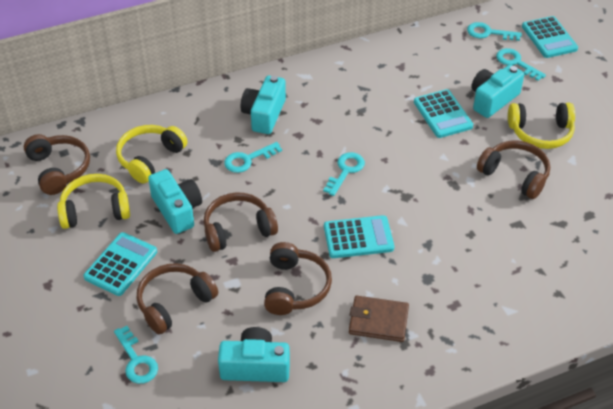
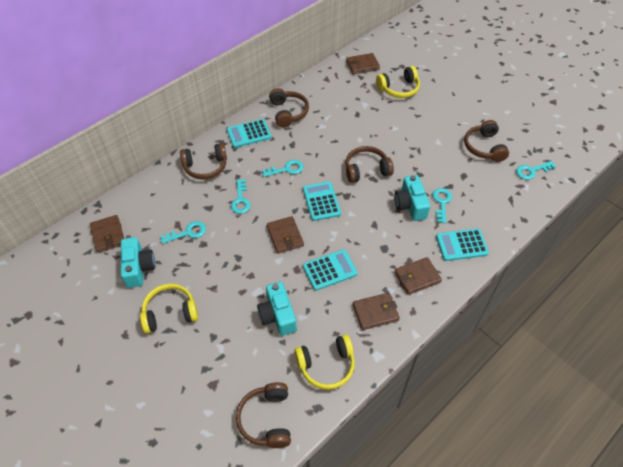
brown wallet: 1 -> 5
turquoise camera: 4 -> 3

